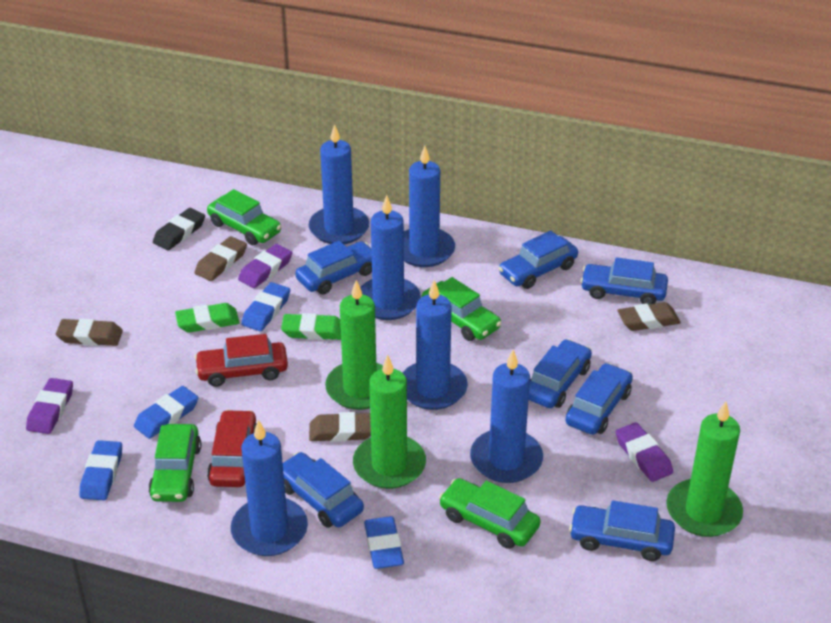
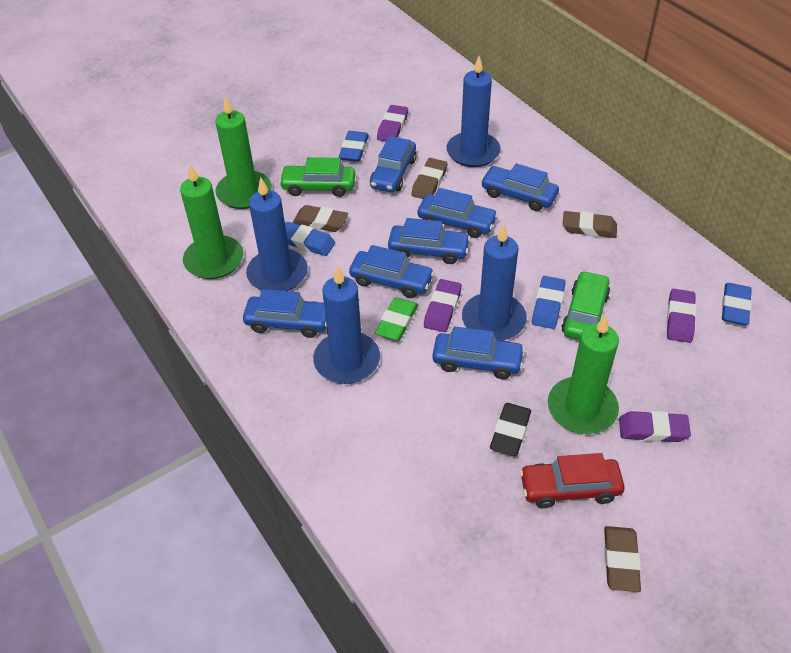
blue candle: 6 -> 4
green car: 4 -> 2
green eraser: 2 -> 1
purple eraser: 3 -> 4
red car: 2 -> 1

